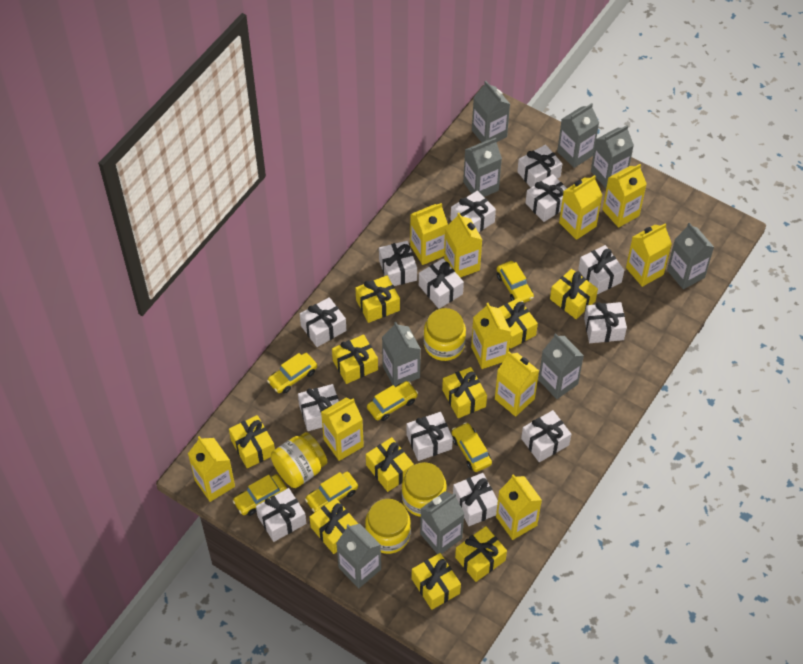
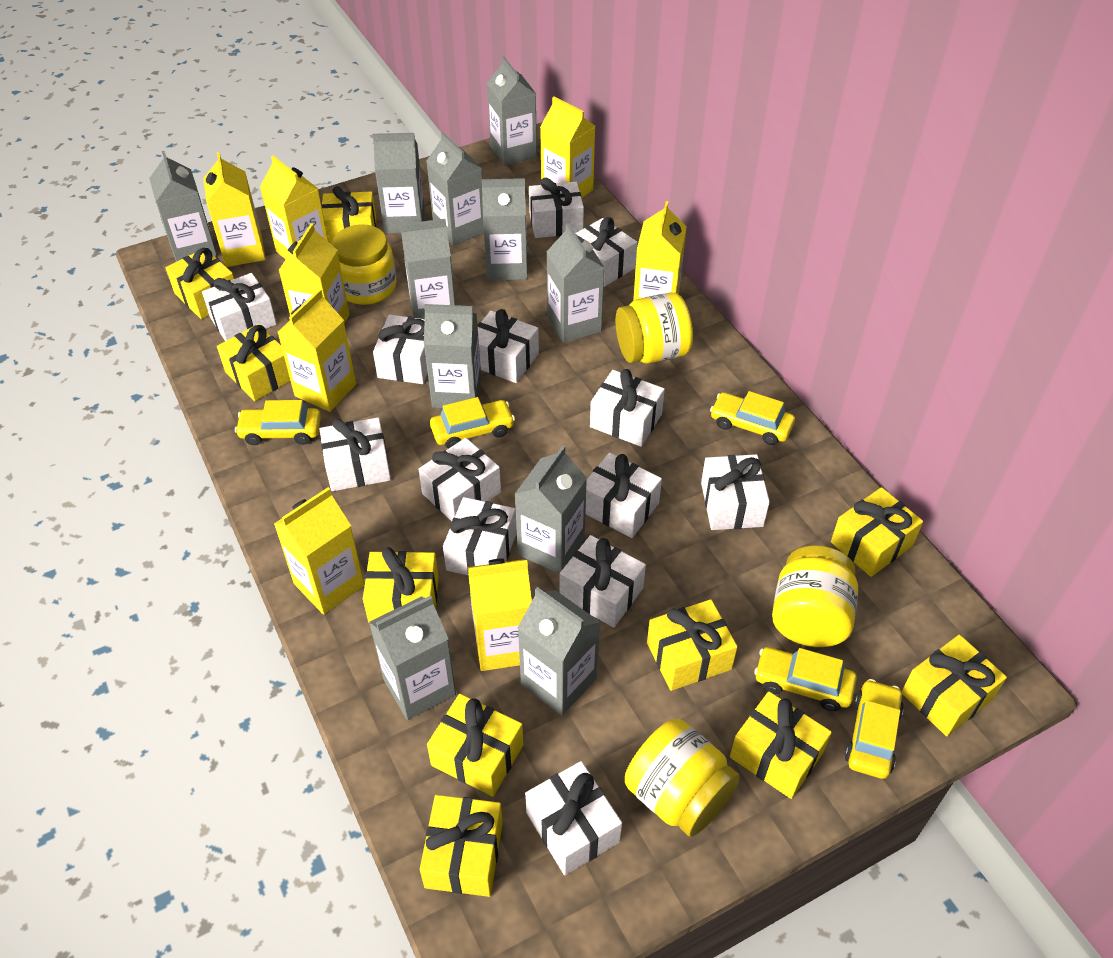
grey carton: 9 -> 11
yellow car: 6 -> 5
yellow carton: 10 -> 8

